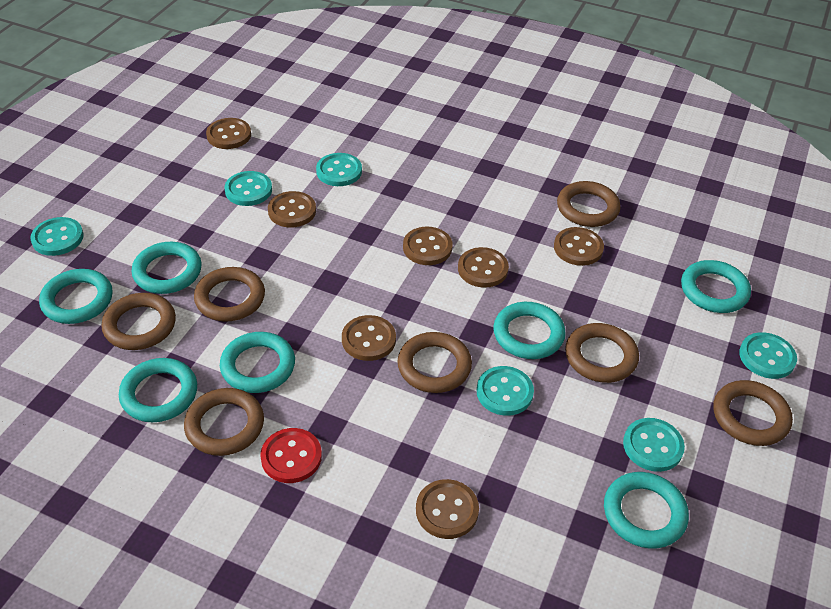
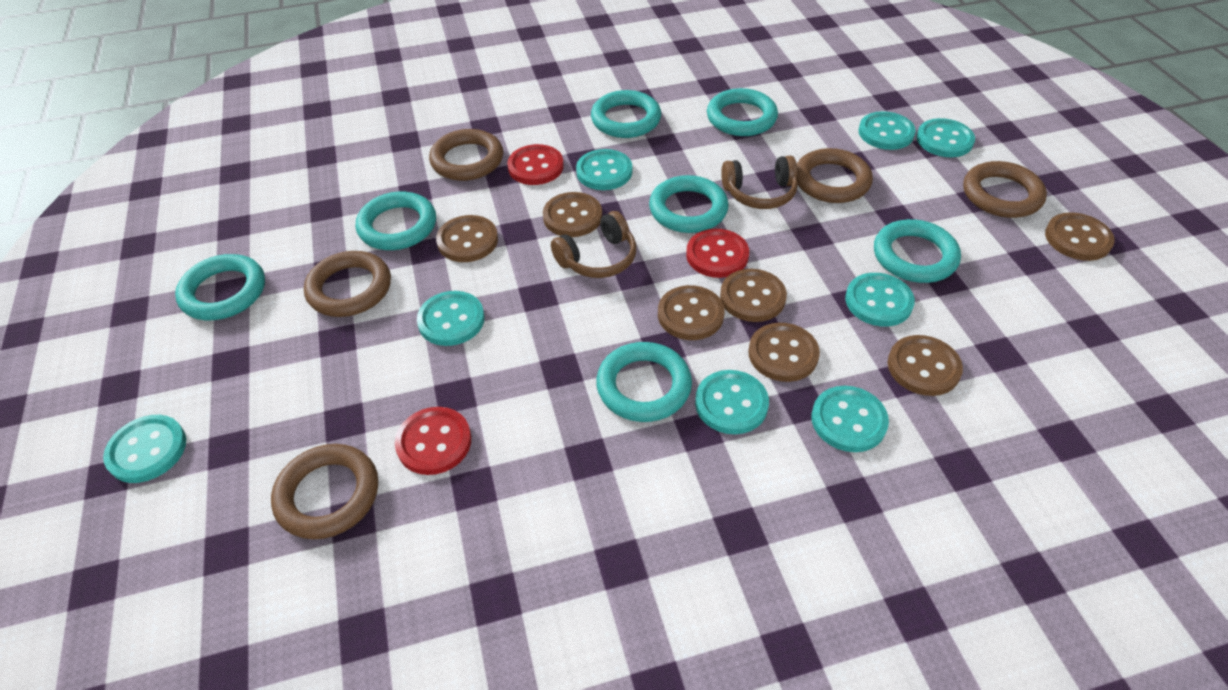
brown headphones: 0 -> 2
brown ring: 7 -> 5
red button: 1 -> 3
turquoise button: 6 -> 8

